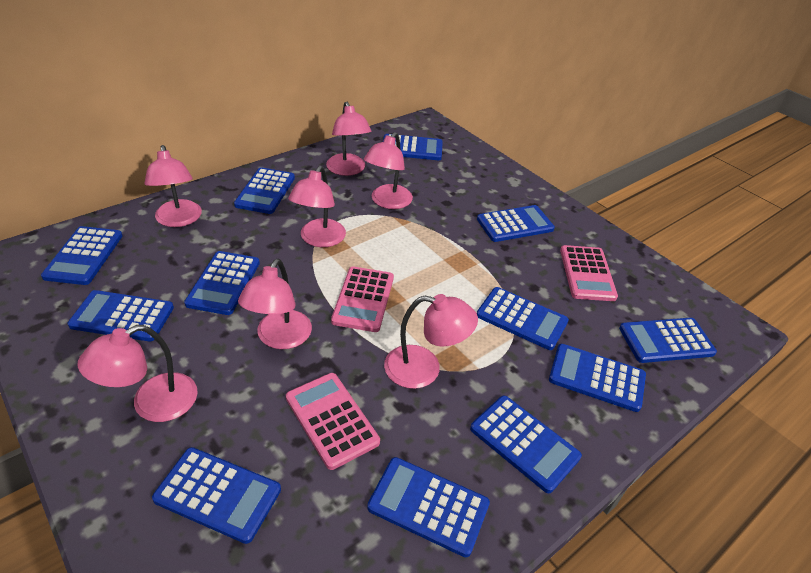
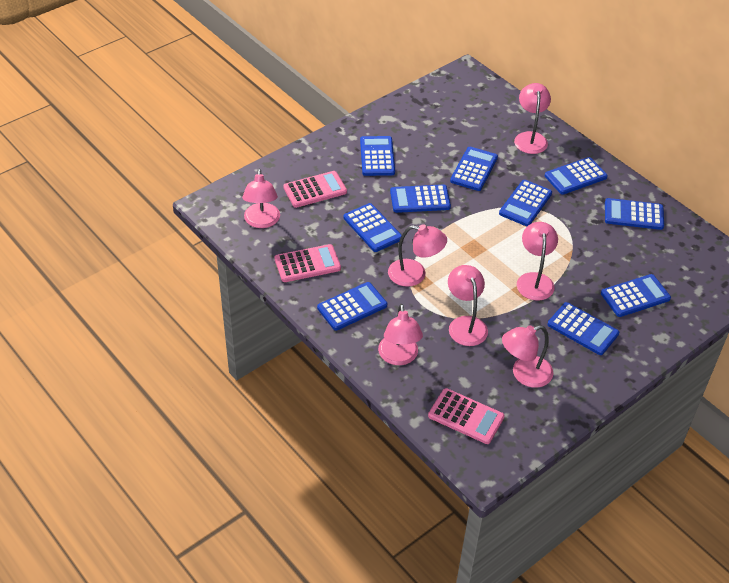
blue calculator: 12 -> 10

